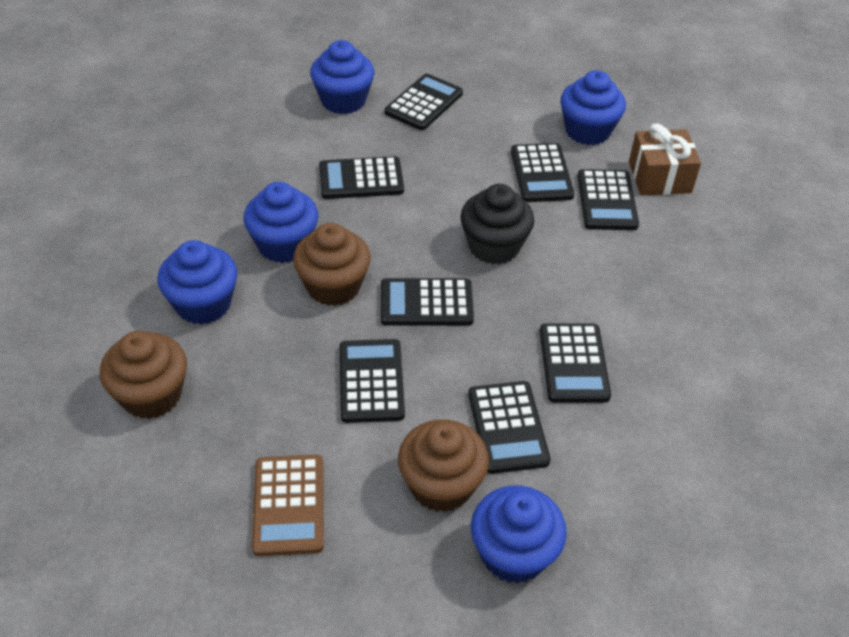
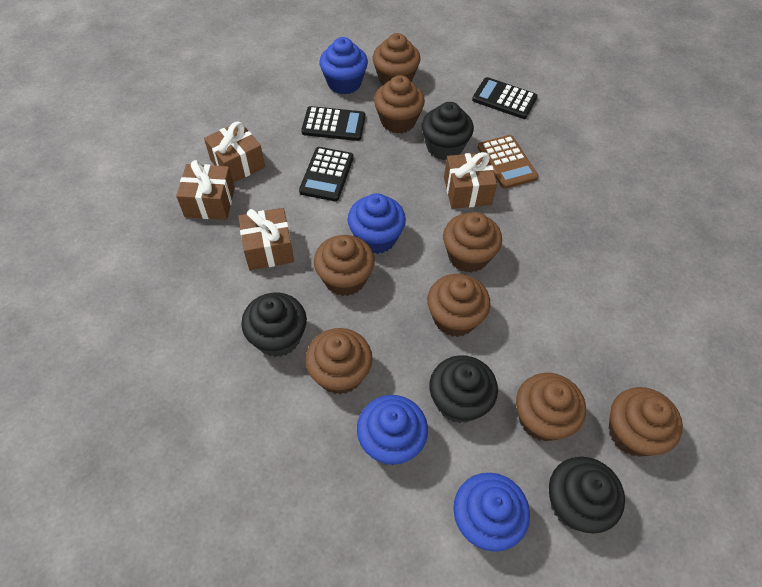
black calculator: 8 -> 3
black cupcake: 1 -> 4
blue cupcake: 5 -> 4
brown cupcake: 3 -> 8
brown gift: 1 -> 4

